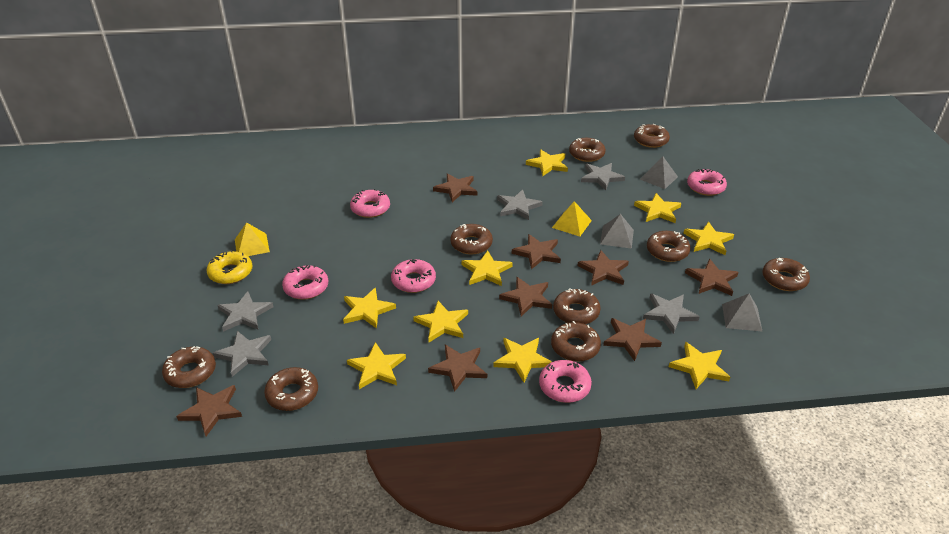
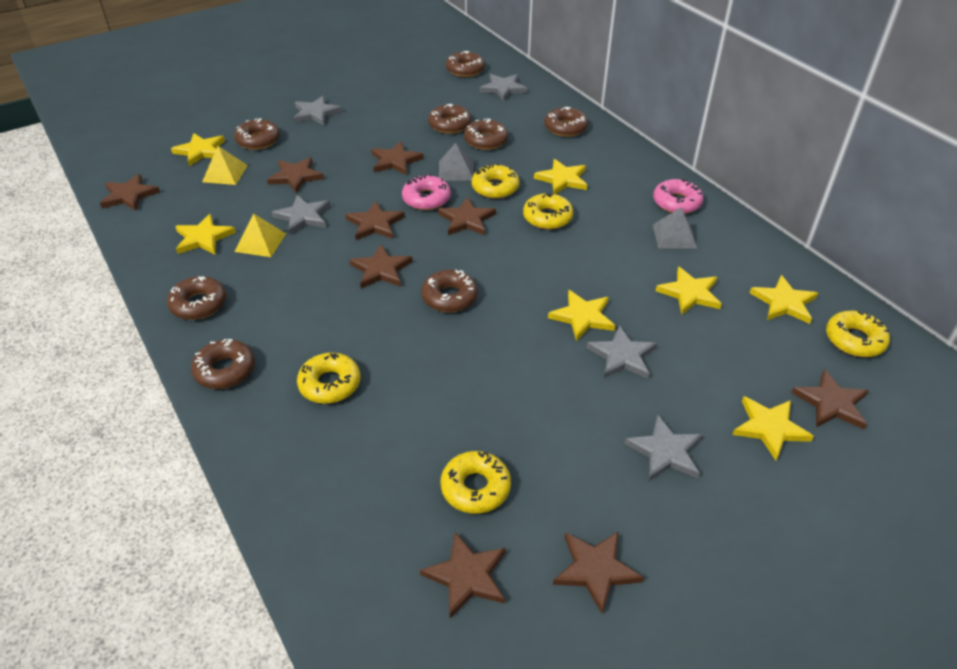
brown donut: 9 -> 8
brown star: 8 -> 9
grey pyramid: 3 -> 2
pink donut: 5 -> 2
yellow donut: 1 -> 5
yellow star: 9 -> 7

